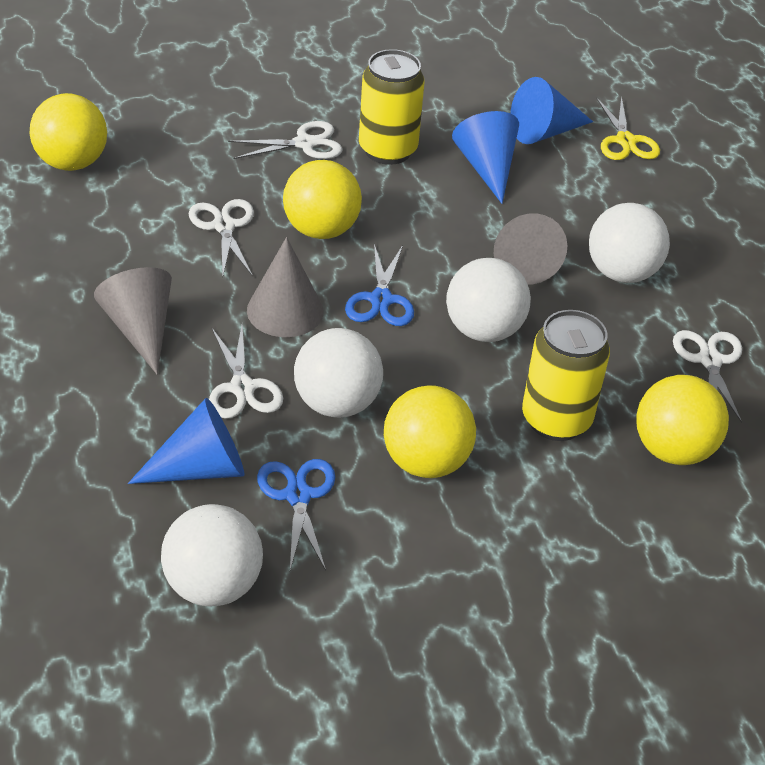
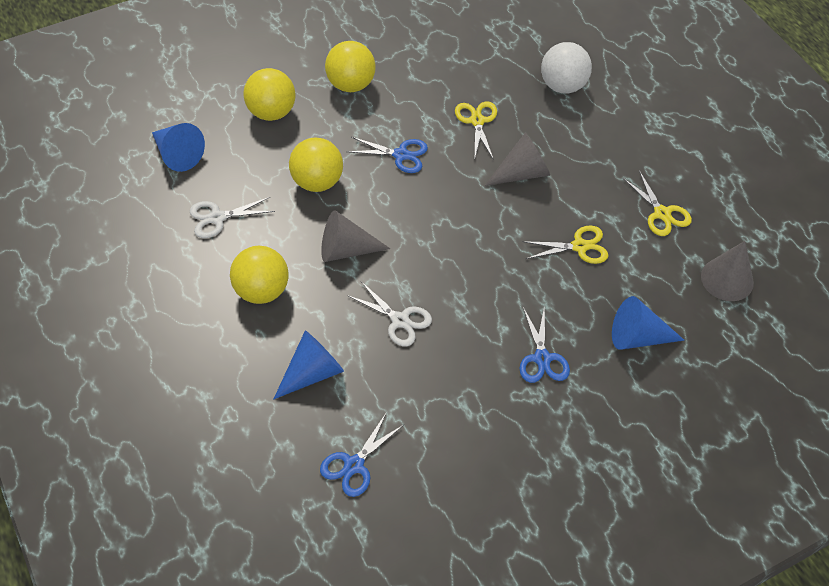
blue scissors: 2 -> 3
white ball: 4 -> 1
white scissors: 4 -> 2
yellow can: 2 -> 0
yellow scissors: 1 -> 3

